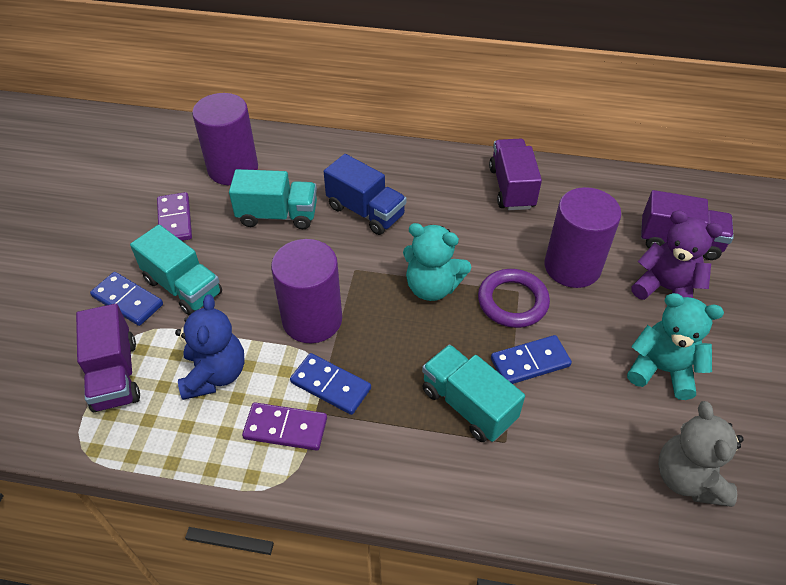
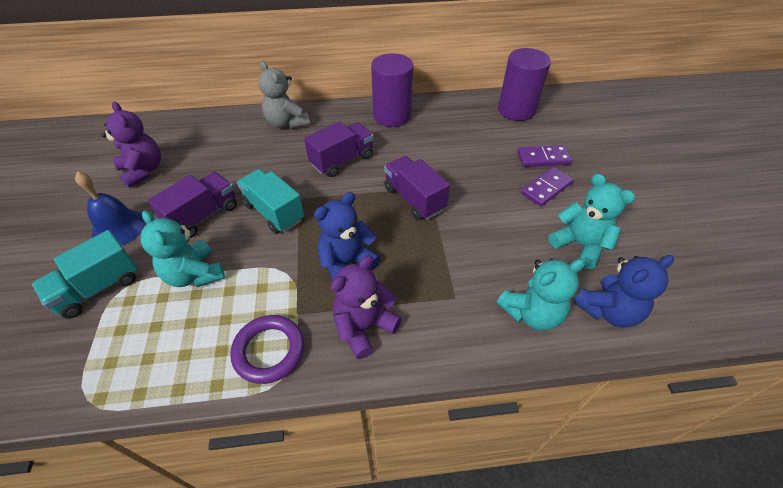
blue bell: 0 -> 1
blue domino: 3 -> 0
blue teddy bear: 1 -> 2
blue truck: 1 -> 0
purple cylinder: 3 -> 2
purple teddy bear: 1 -> 2
turquoise teddy bear: 2 -> 3
turquoise truck: 3 -> 2

